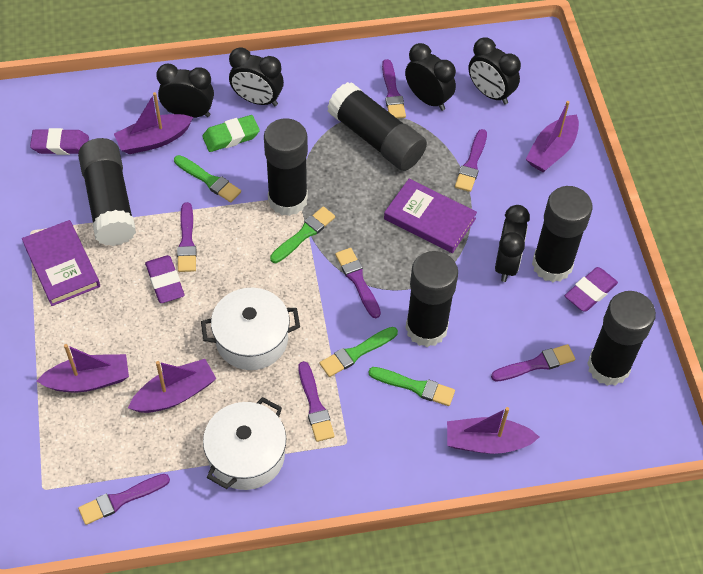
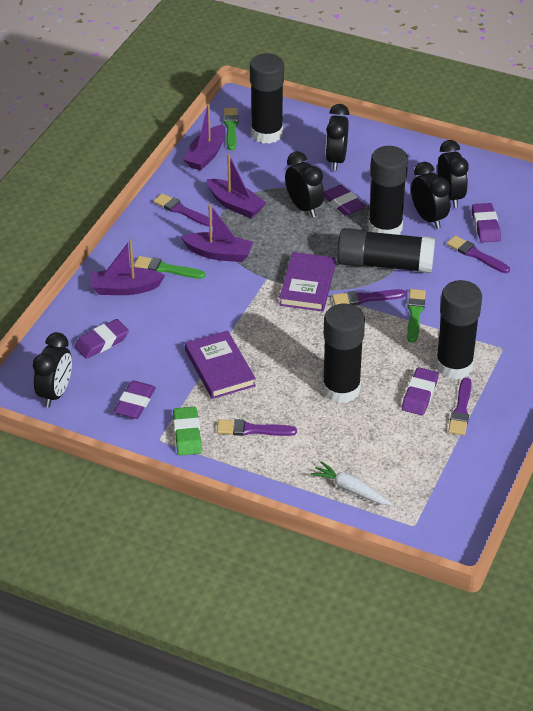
black glue stick: 6 -> 5
green brush: 4 -> 3
purple boat: 5 -> 4
purple brush: 7 -> 5
purple eraser: 3 -> 5
white carrot: 0 -> 1
white pot: 2 -> 0

